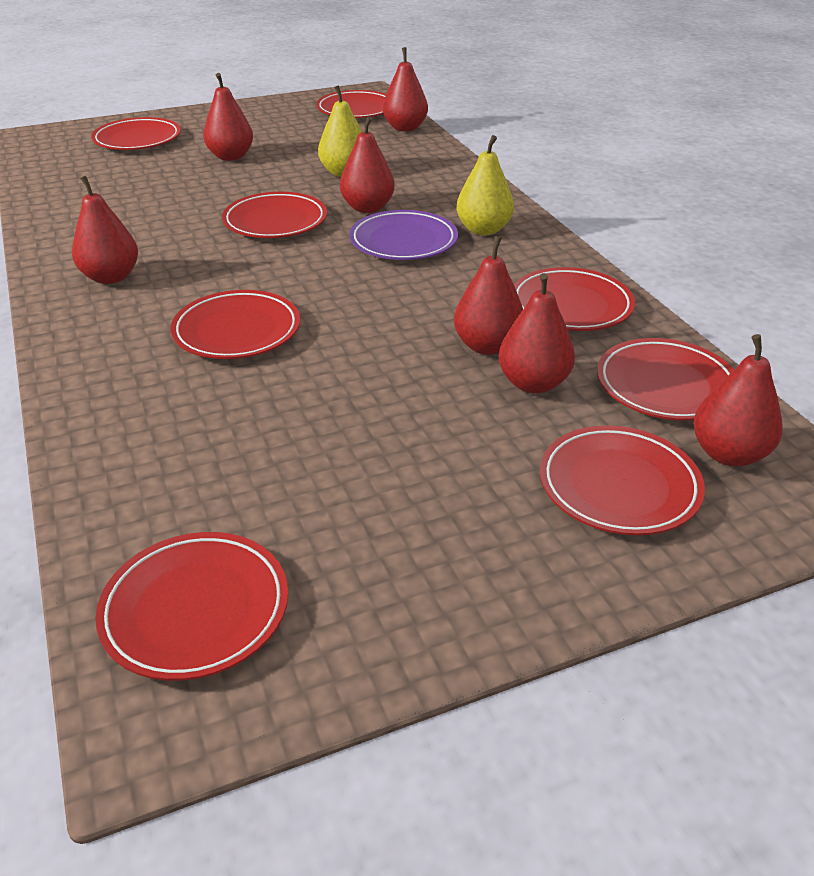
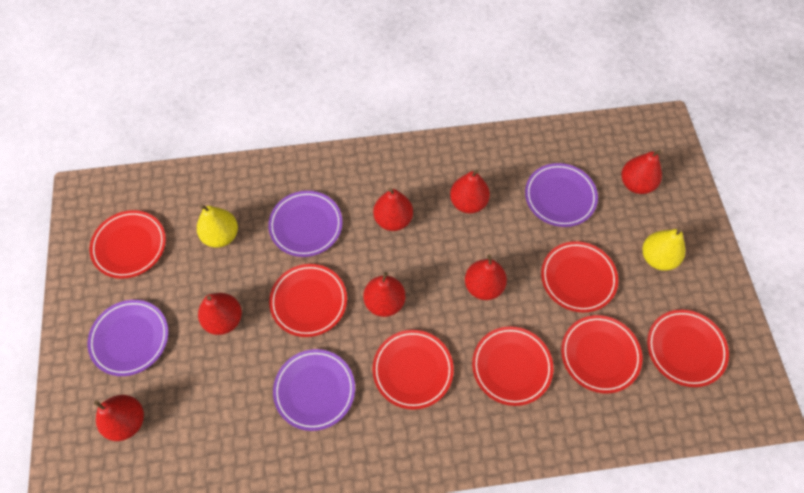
purple plate: 1 -> 4
red plate: 8 -> 7

